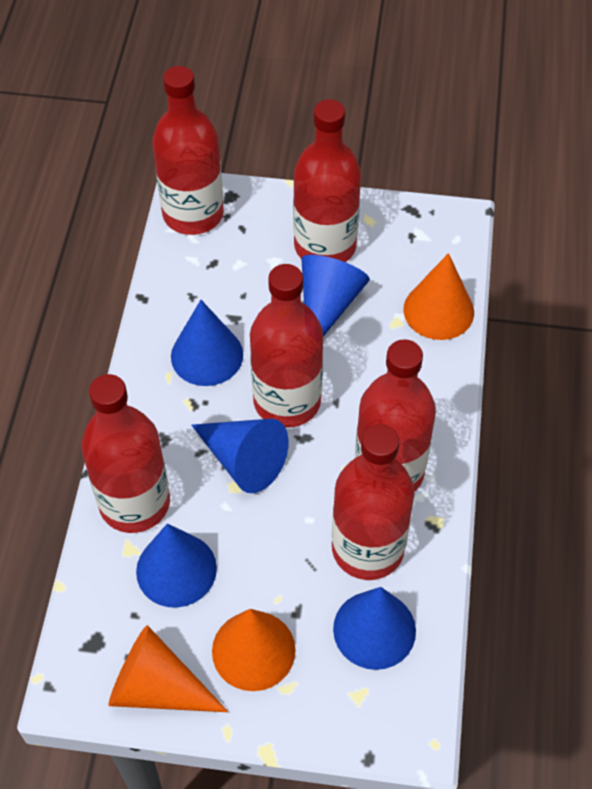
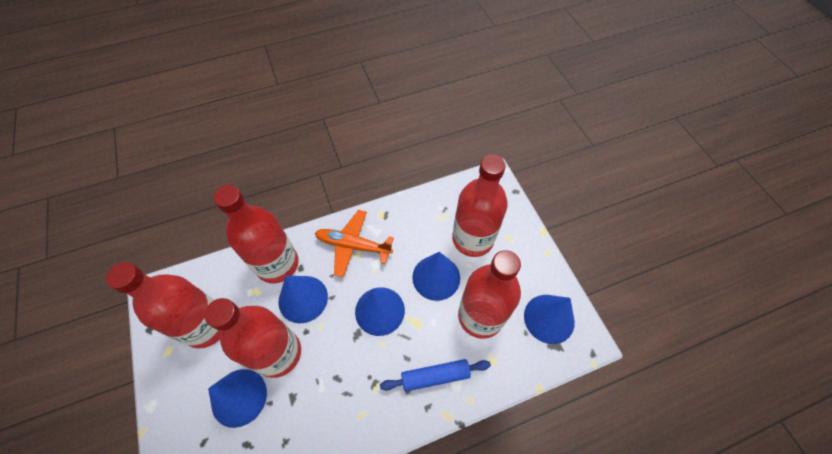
blue rolling pin: 0 -> 1
orange cone: 3 -> 0
orange plane: 0 -> 1
red bottle: 6 -> 5

